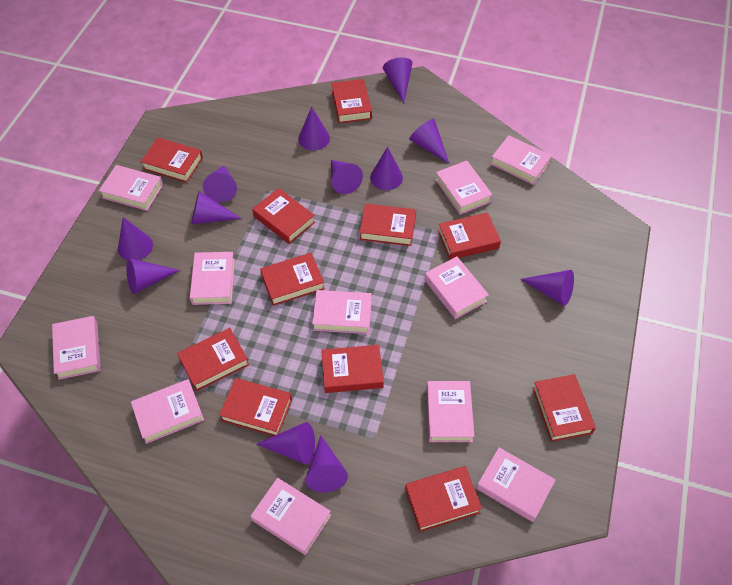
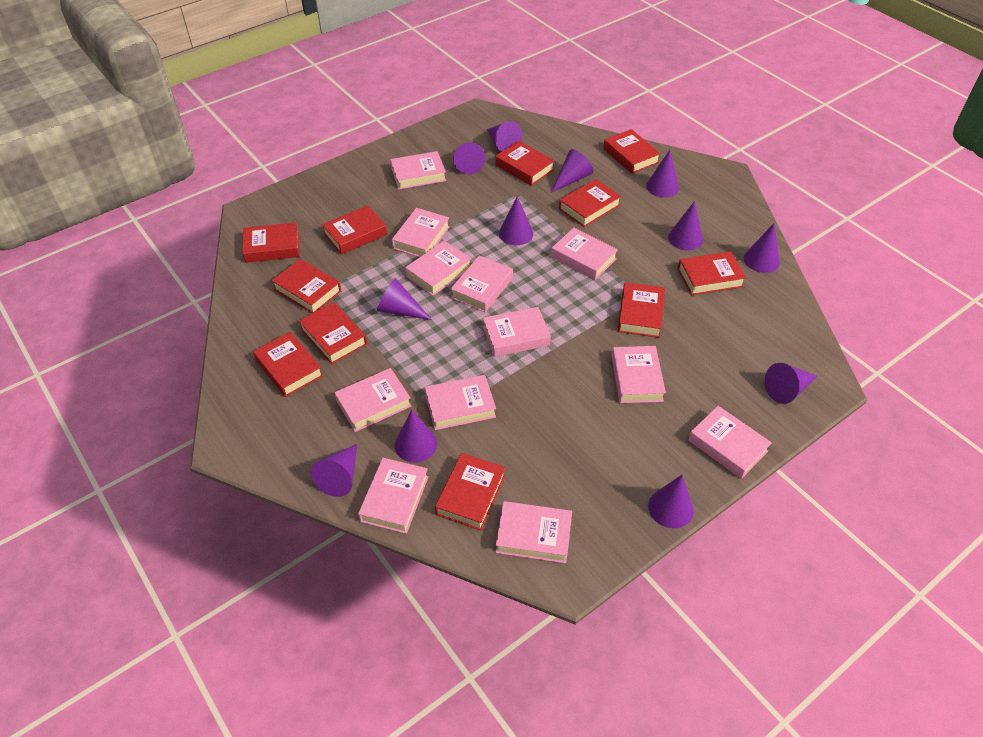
pink book: 11 -> 12

